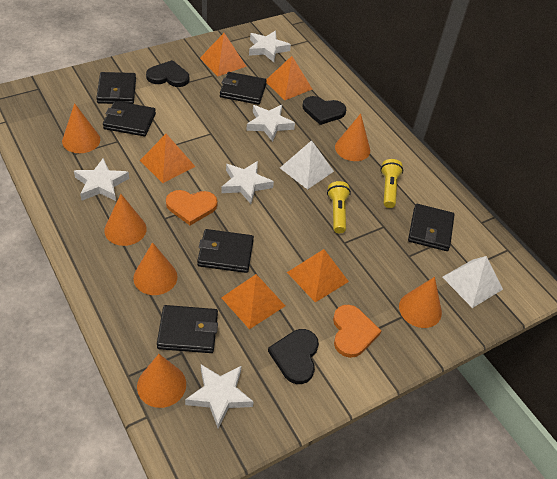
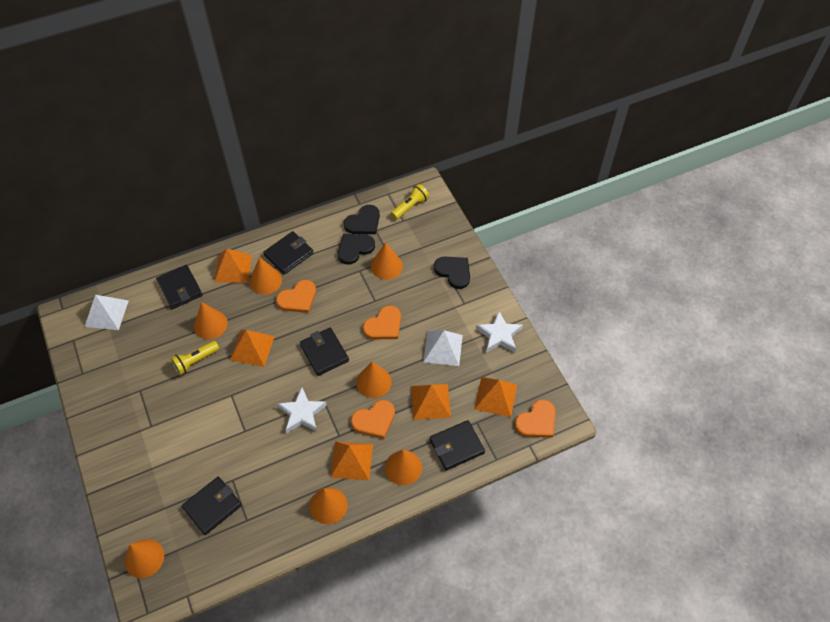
black wallet: 6 -> 5
orange cone: 6 -> 7
orange heart: 2 -> 4
white star: 5 -> 2

